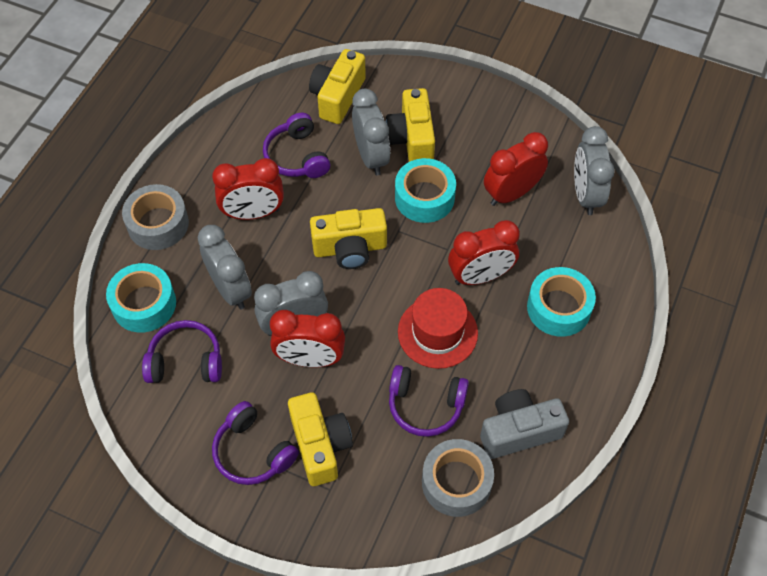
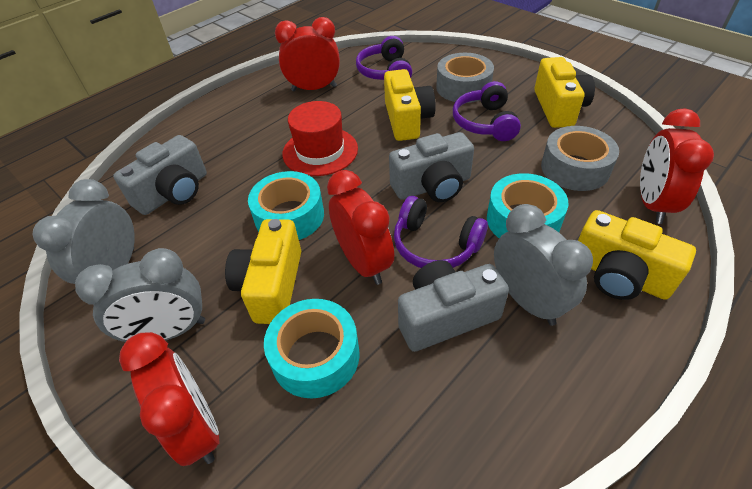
grey camera: 1 -> 3
grey clock: 4 -> 3
purple headphones: 4 -> 3

